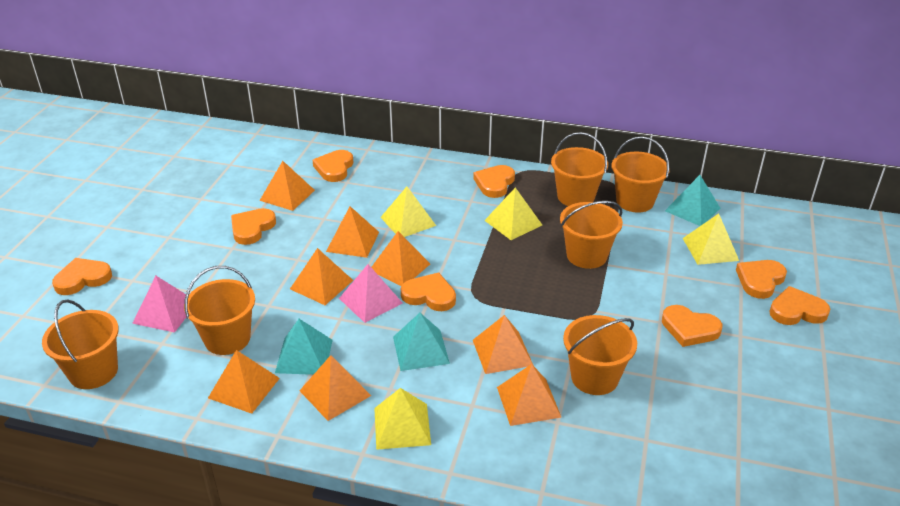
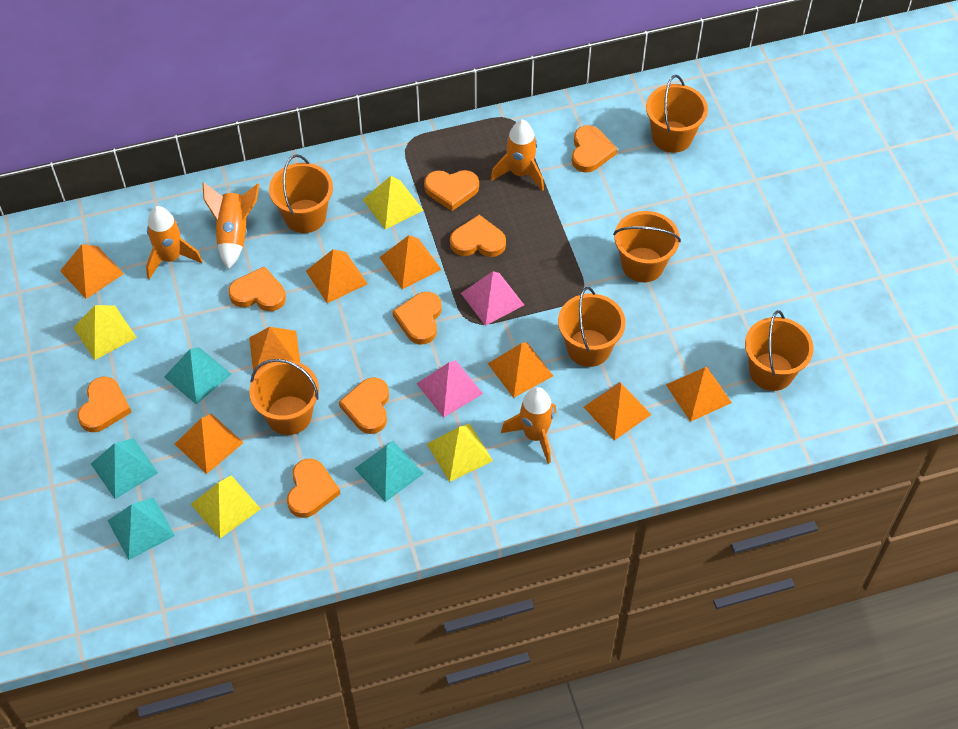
orange rocket: 0 -> 4
turquoise pyramid: 3 -> 4

